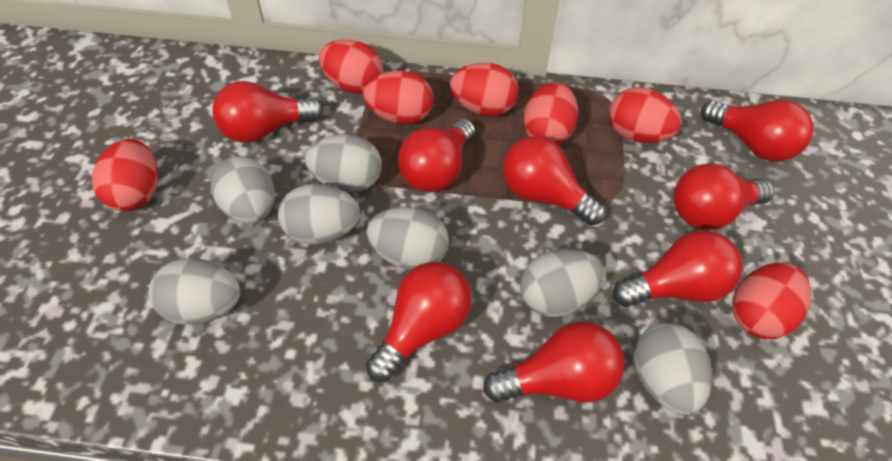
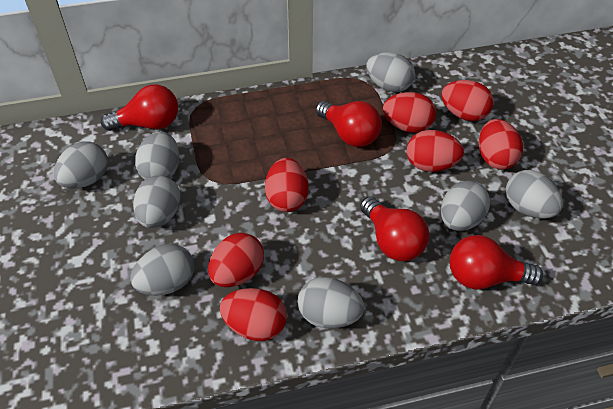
grey egg: 7 -> 8
red light bulb: 8 -> 4

